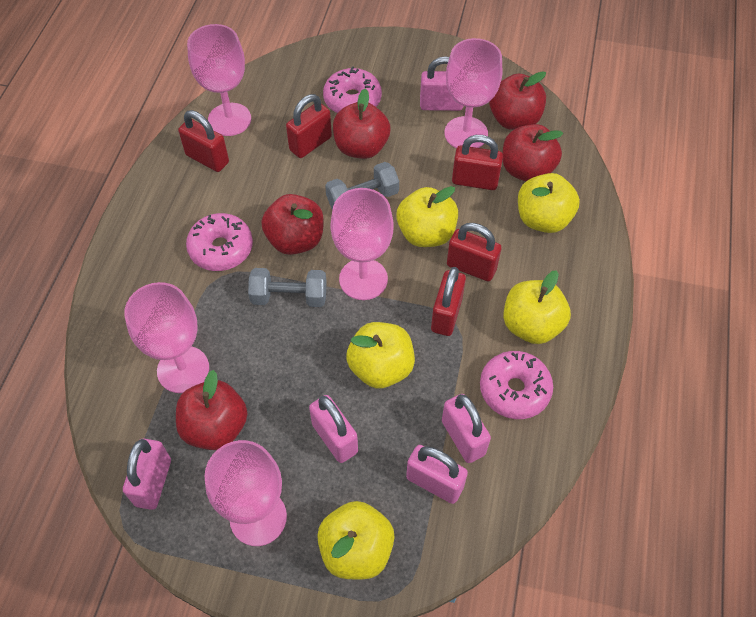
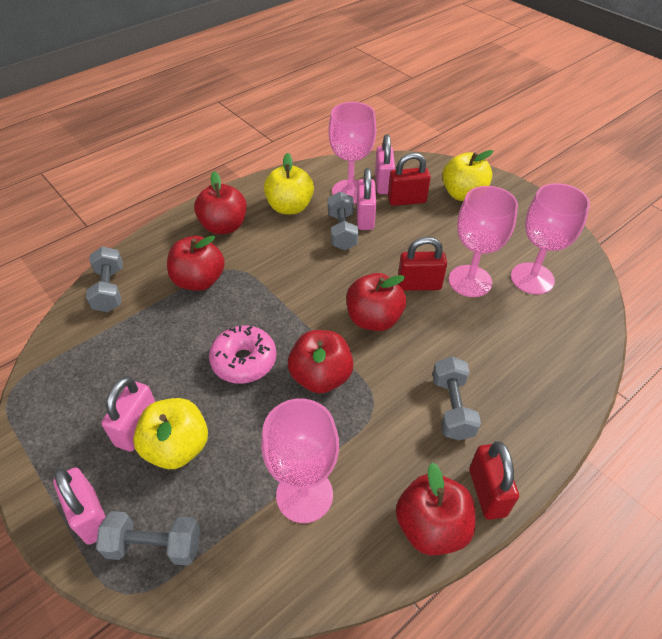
grey dumbbell: 2 -> 4
pink donut: 3 -> 1
pink goblet: 5 -> 4
pink padlock: 5 -> 4
red padlock: 5 -> 3
yellow apple: 5 -> 3

